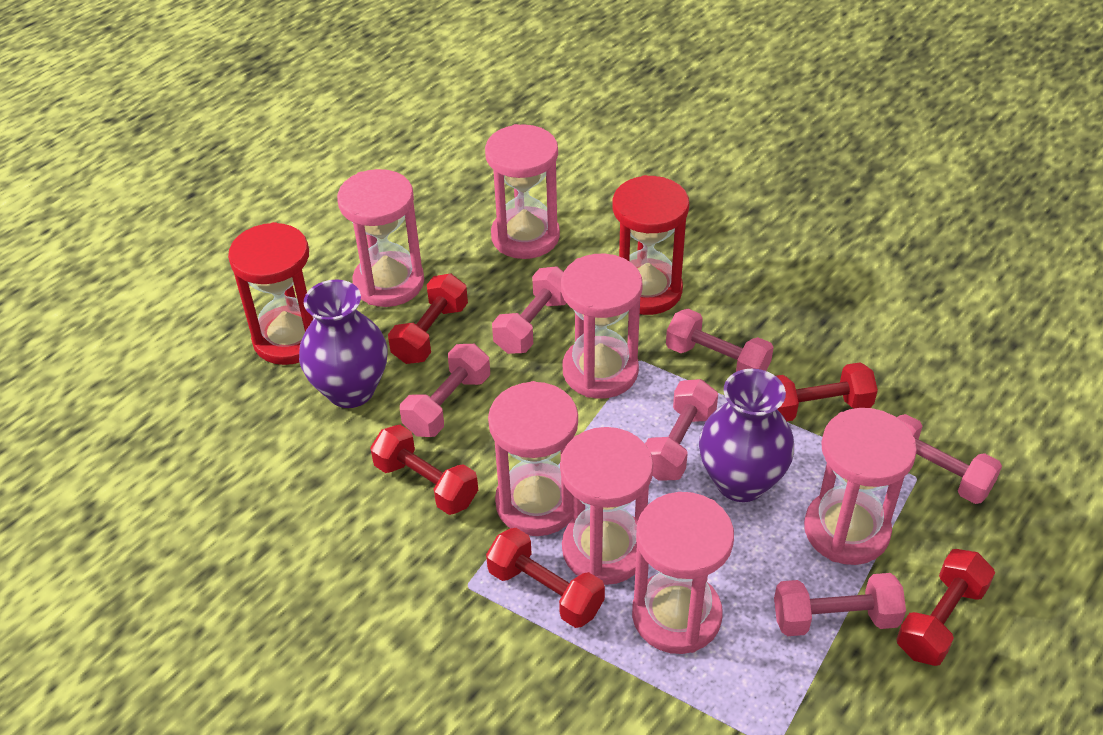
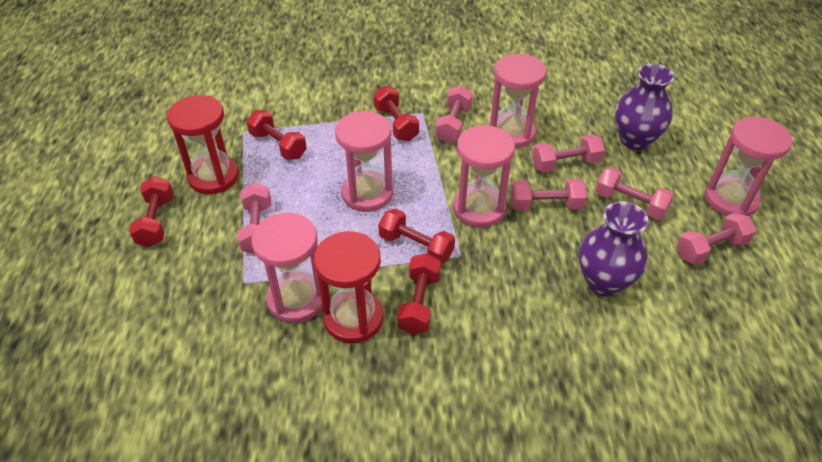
pink hourglass: 7 -> 5

